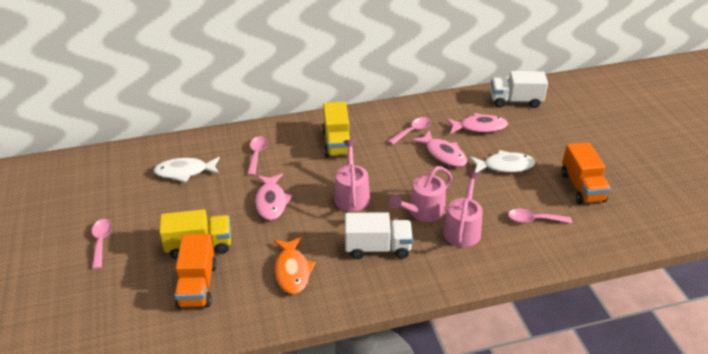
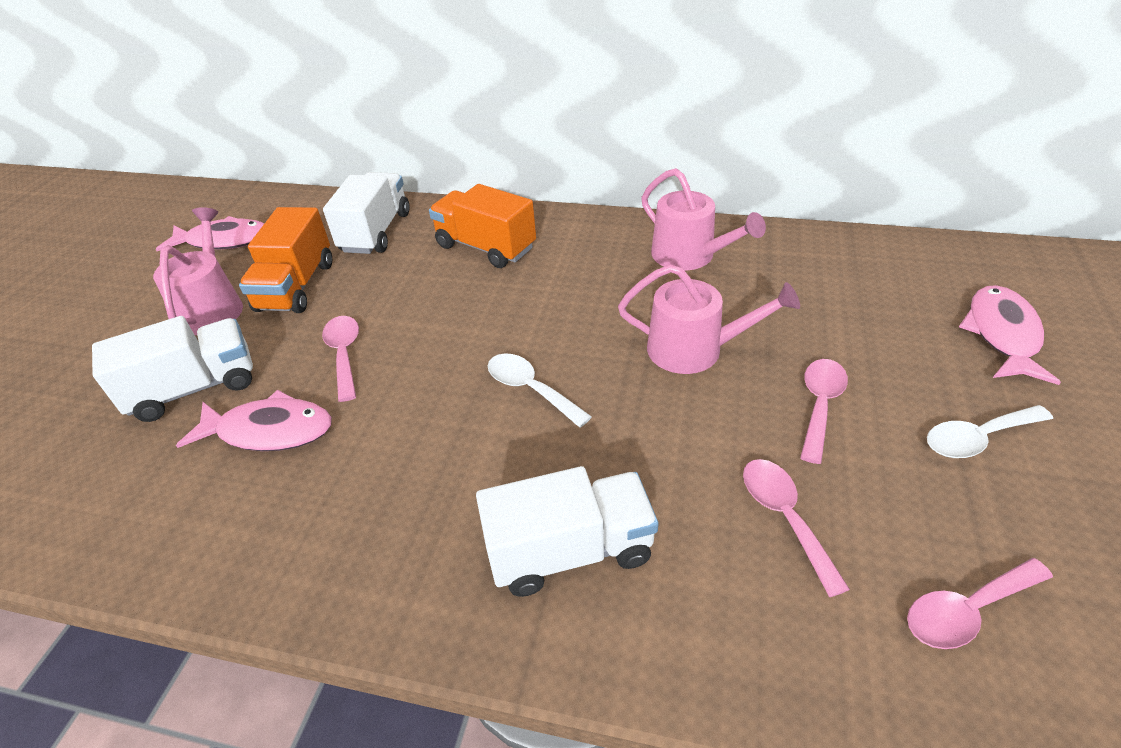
orange fish: 1 -> 0
white fish: 2 -> 0
white spoon: 0 -> 2
white truck: 2 -> 3
yellow truck: 2 -> 0

